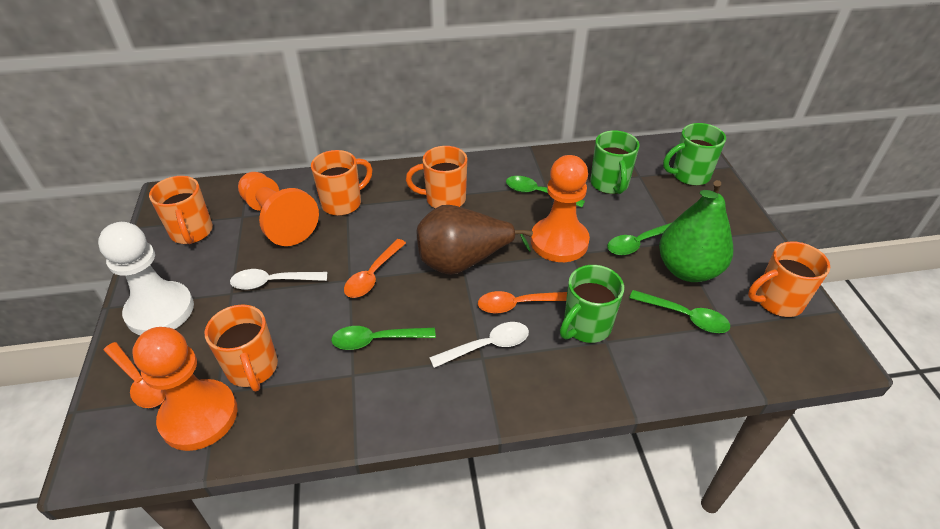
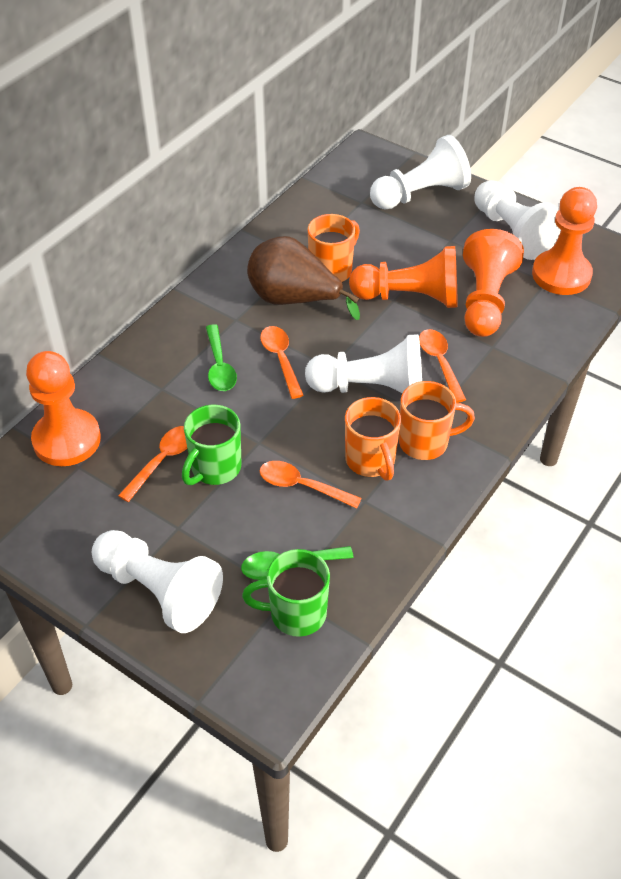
green mug: 3 -> 2
green pear: 1 -> 0
green spoon: 4 -> 2
orange mug: 5 -> 3
orange pawn: 3 -> 4
orange spoon: 3 -> 4
white pawn: 1 -> 4
white spoon: 2 -> 0

